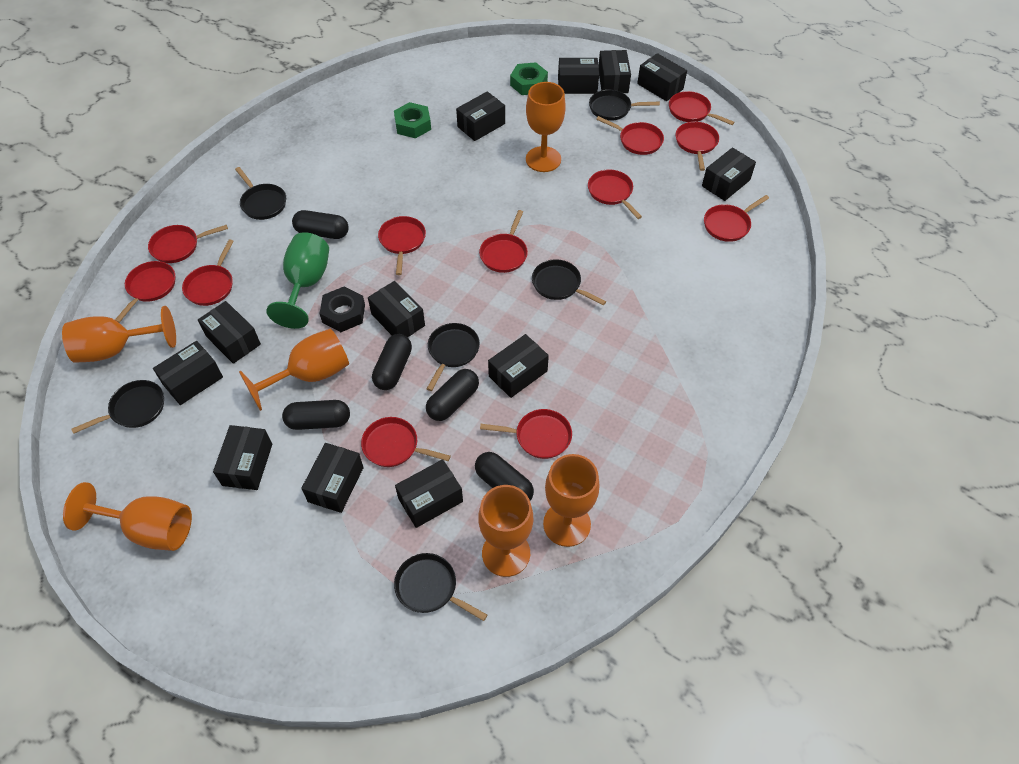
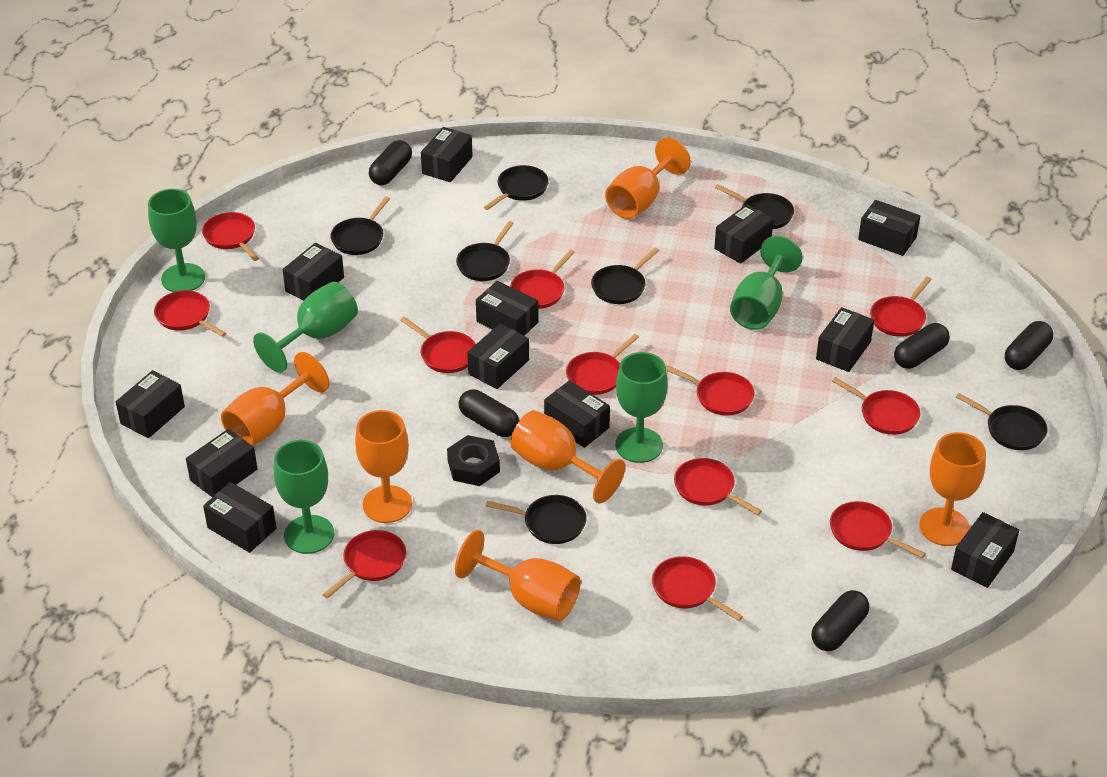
black pan: 6 -> 7
green goblet: 1 -> 5
green nut: 2 -> 0

